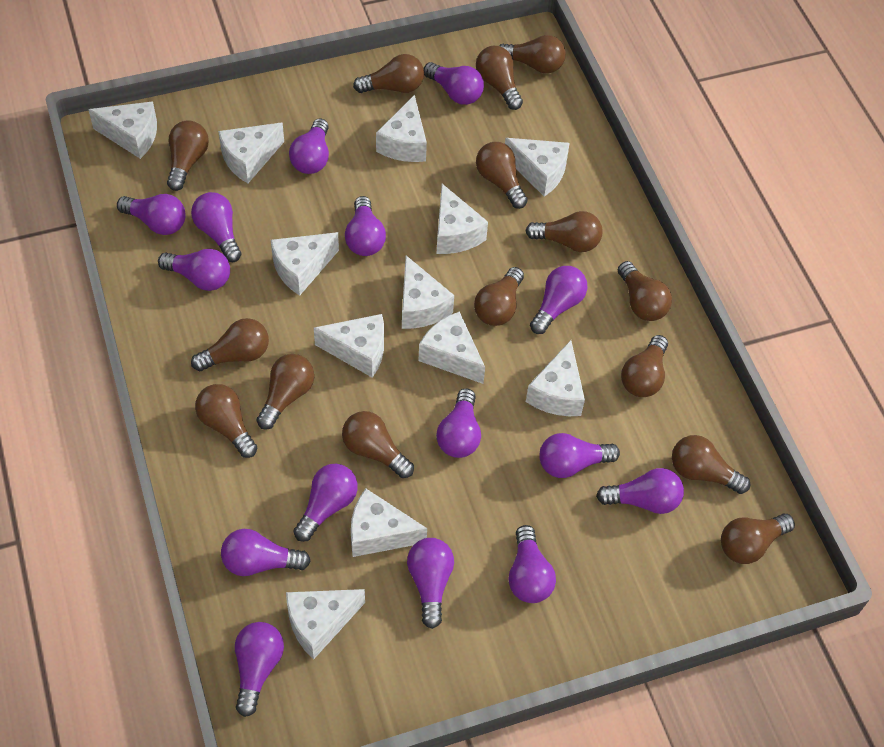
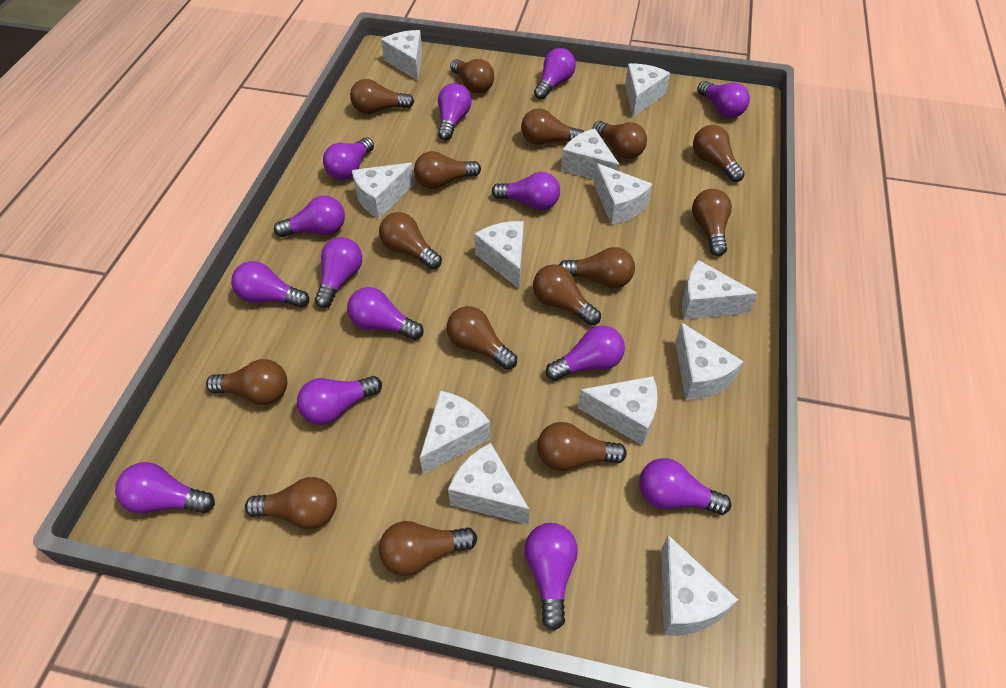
purple light bulb: 15 -> 14

